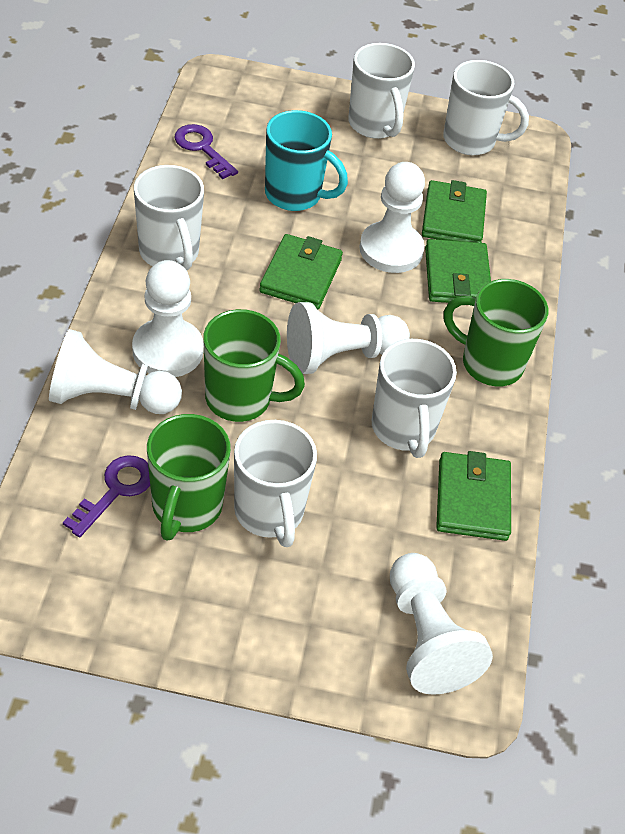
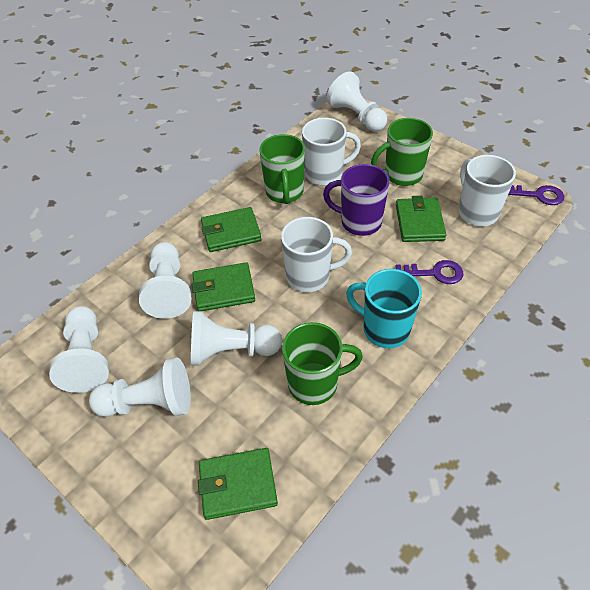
purple mug: 0 -> 1
white mug: 5 -> 3

